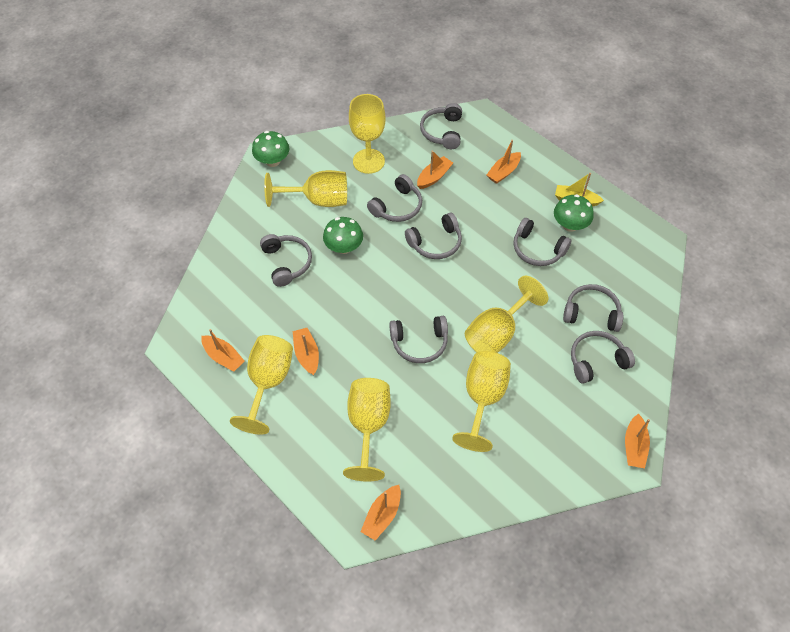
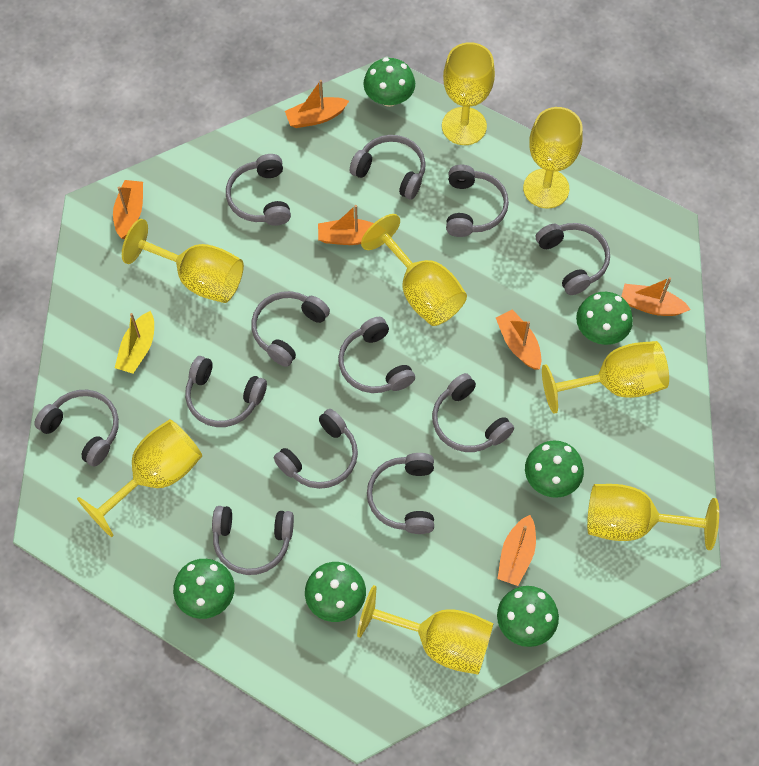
green mushroom: 3 -> 6
grey headphones: 8 -> 12
yellow goblet: 6 -> 8

